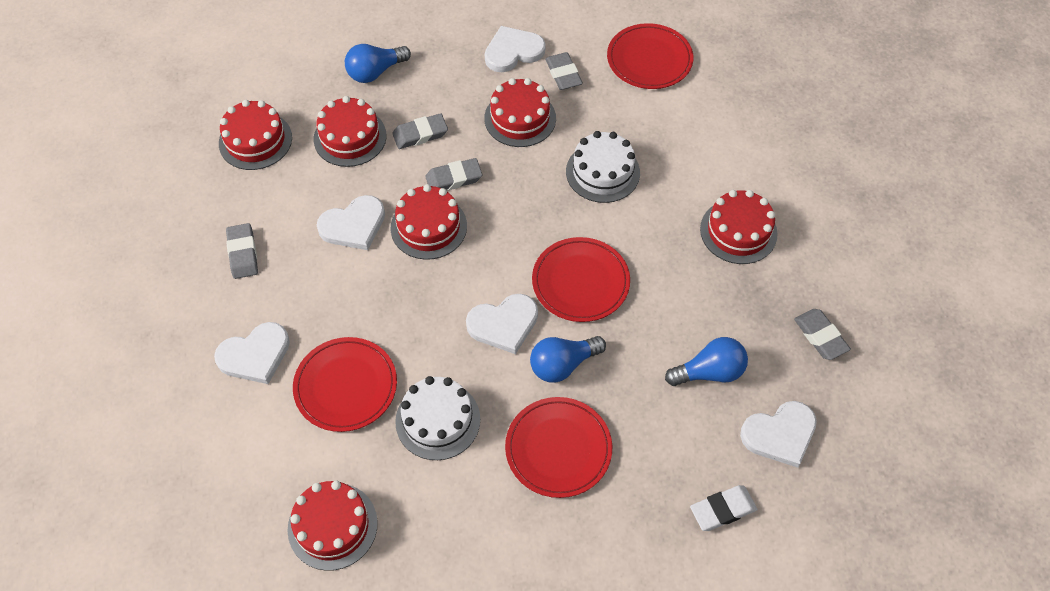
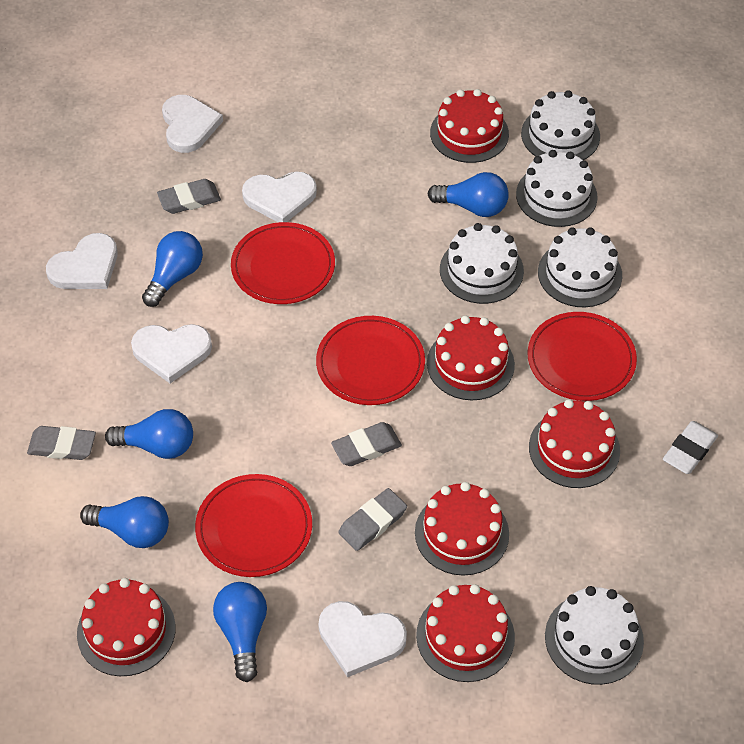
blue light bulb: 3 -> 5
grey eraser: 5 -> 4
white cake: 2 -> 5

